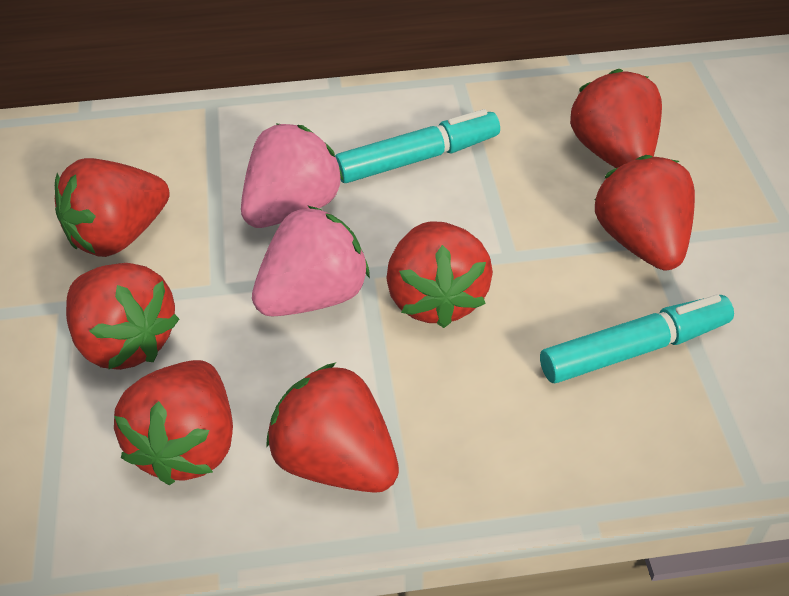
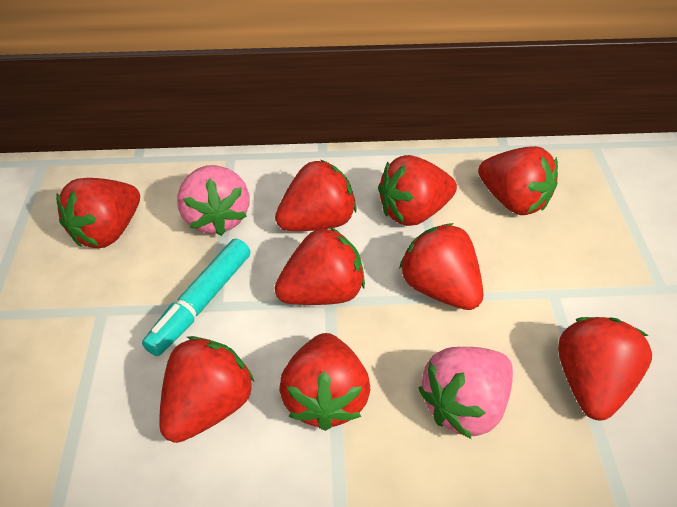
red strawberry: 7 -> 9
turquoise marker: 2 -> 1

